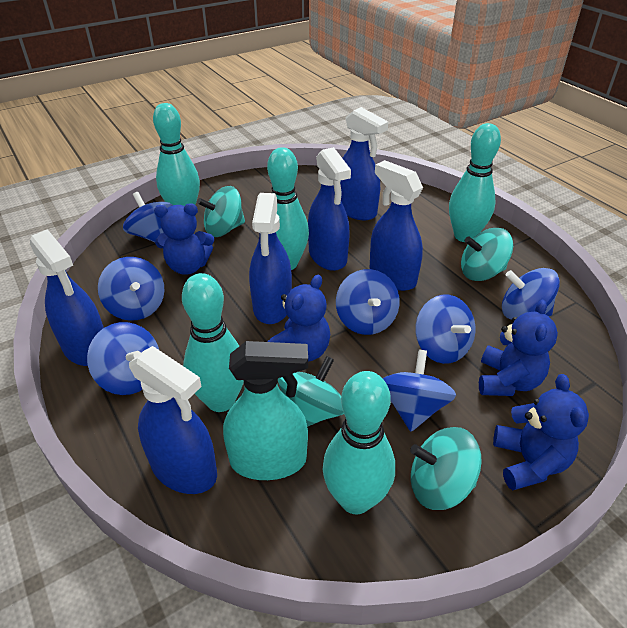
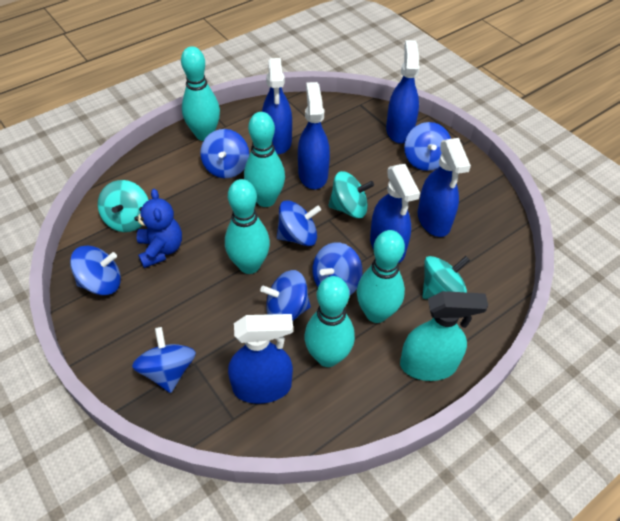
blue teddy bear: 4 -> 1
turquoise spinning top: 4 -> 3

